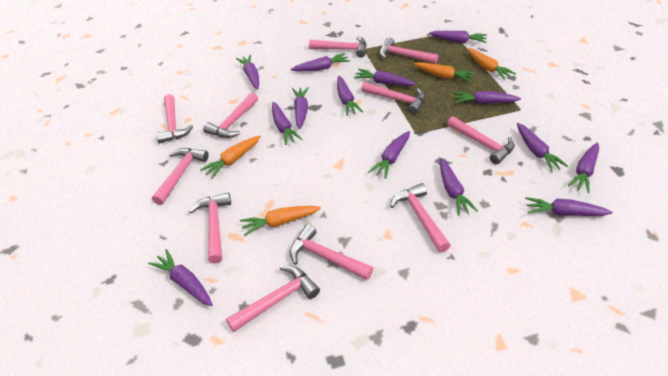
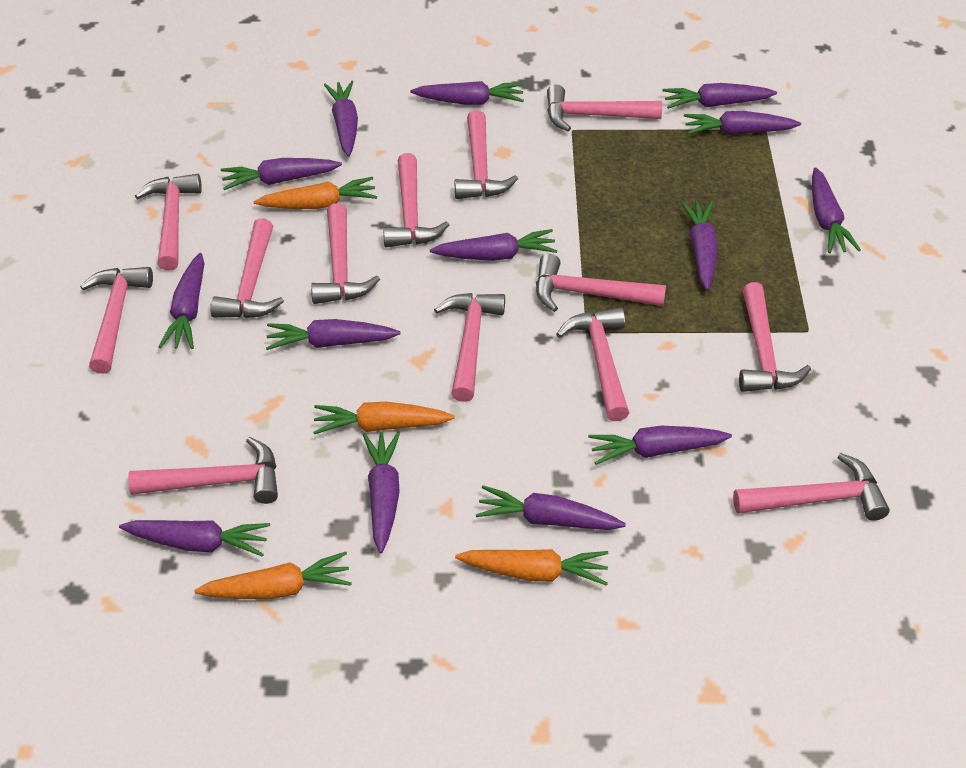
pink hammer: 11 -> 13

